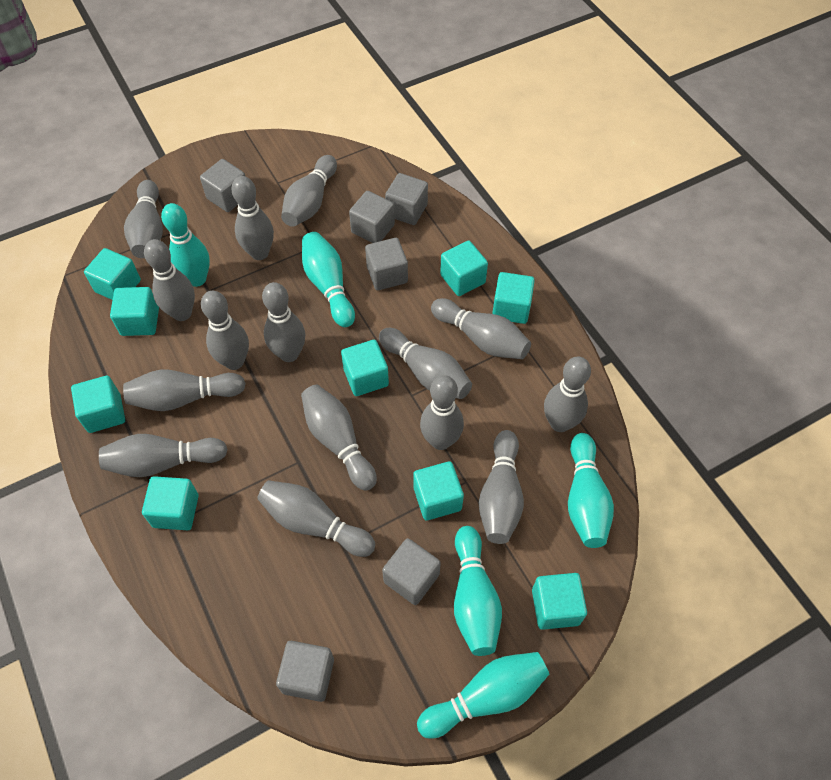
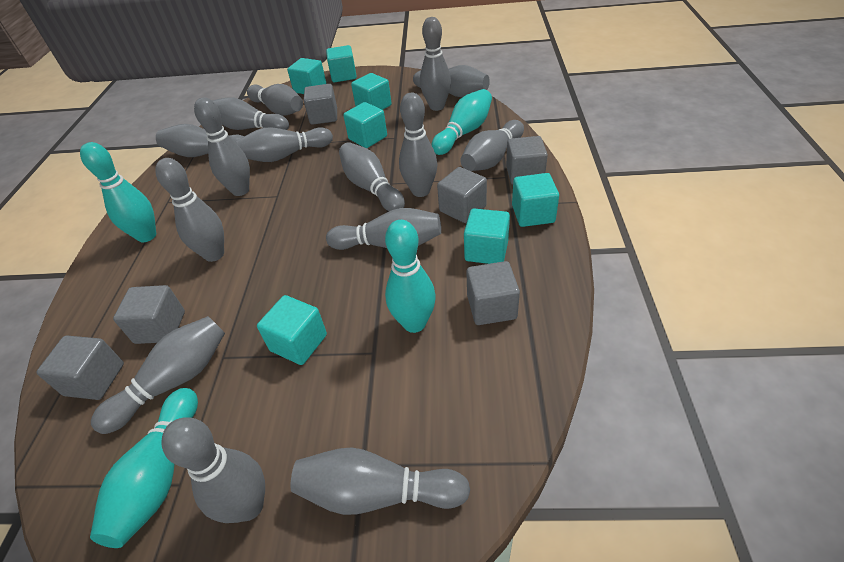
turquoise bowling pin: 5 -> 4
turquoise cube: 9 -> 7

